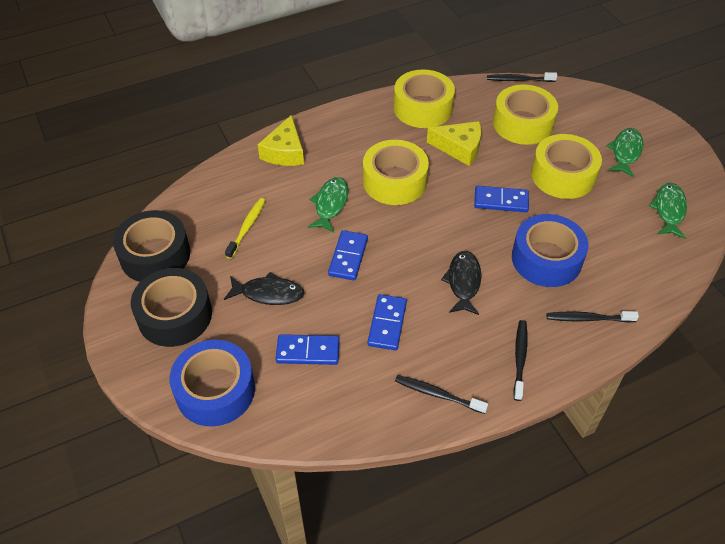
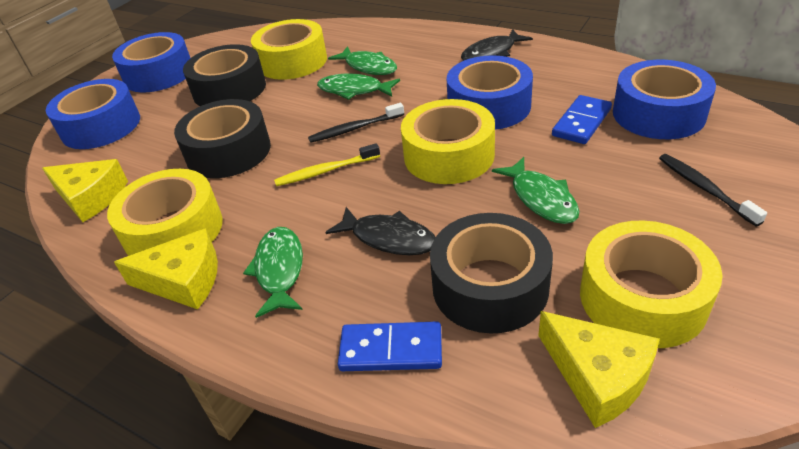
black tape: 2 -> 3
black toothbrush: 4 -> 2
blue domino: 4 -> 2
blue tape: 2 -> 4
green fish: 3 -> 4
yellow cheese: 2 -> 3

